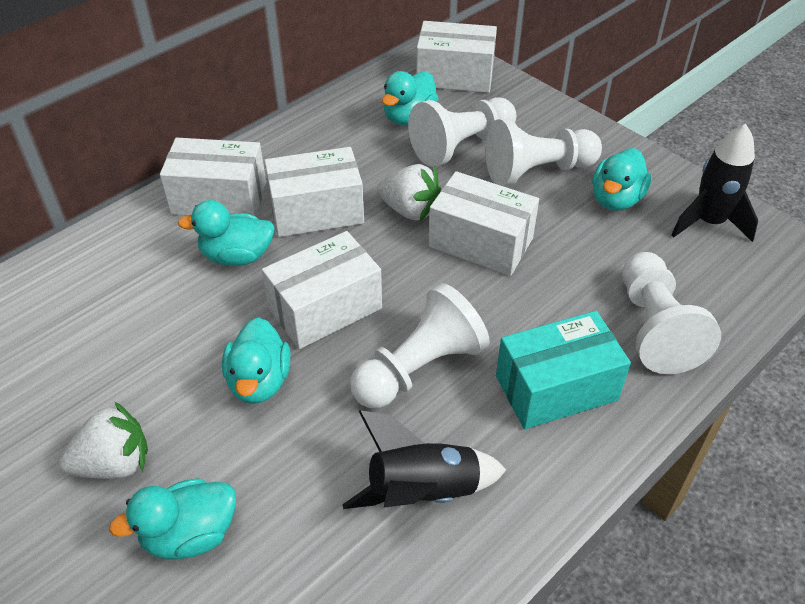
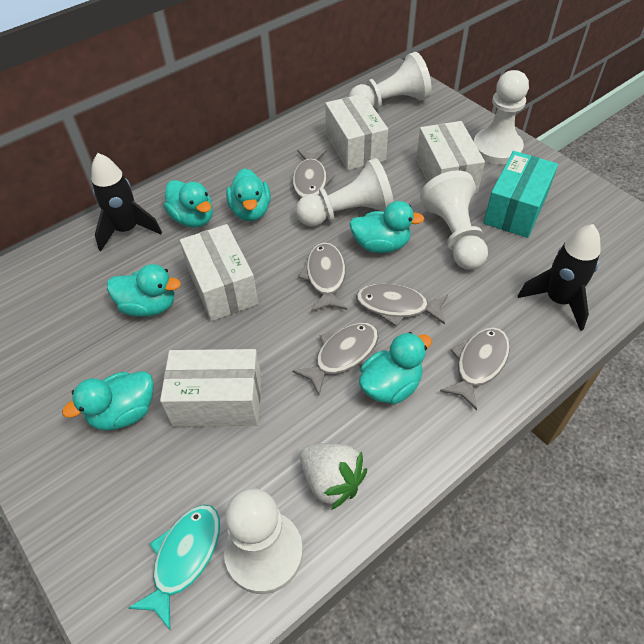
grey fish: 0 -> 5
turquoise duck: 5 -> 6
turquoise fish: 0 -> 1
white box: 5 -> 4
white pawn: 4 -> 5
white strawberry: 2 -> 1

